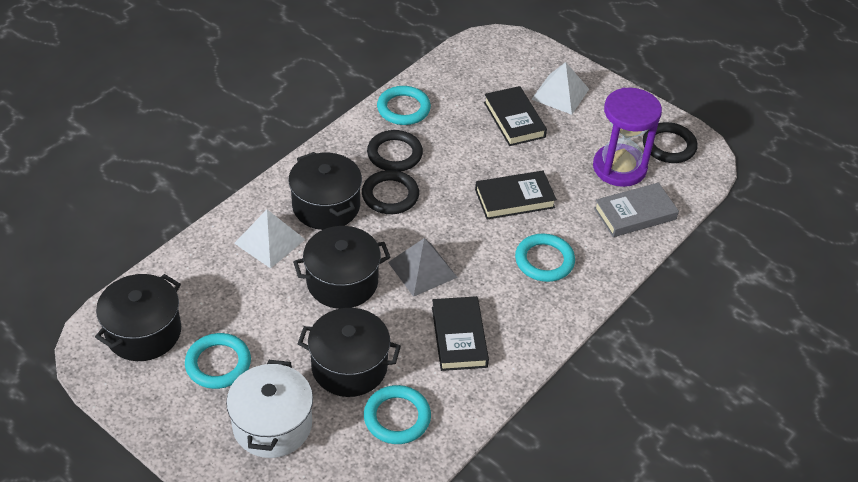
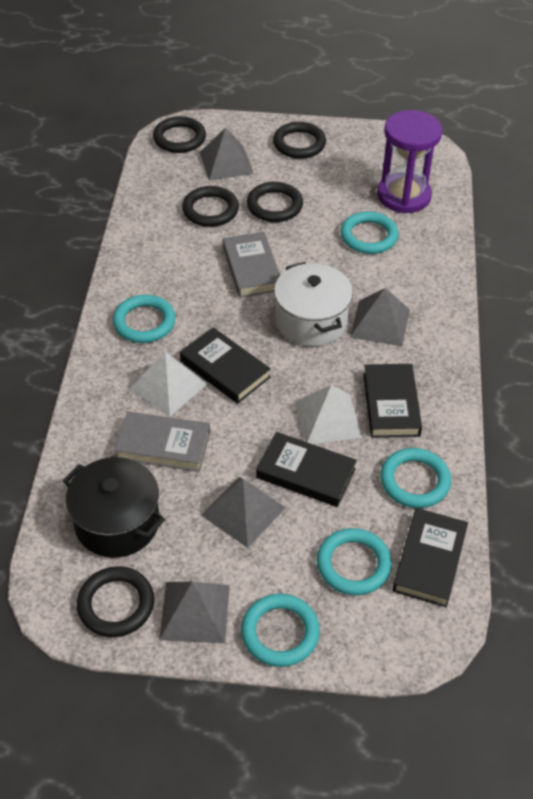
black book: 3 -> 4
black pot: 4 -> 1
black ring: 3 -> 5
grey book: 1 -> 2
grey pyramid: 1 -> 4
turquoise ring: 4 -> 5

